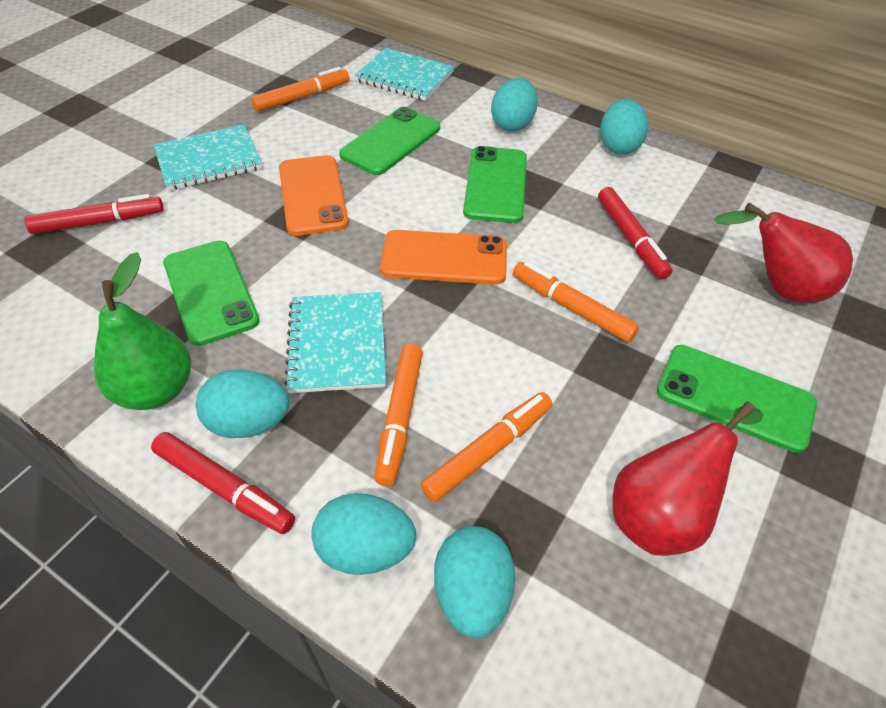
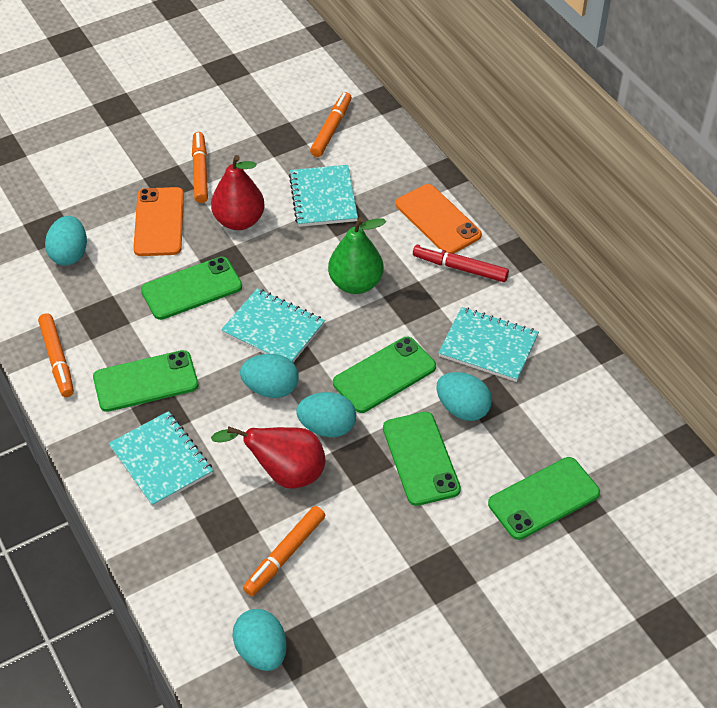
green phone: 4 -> 5
red marker: 3 -> 1
turquoise notebook: 3 -> 4

